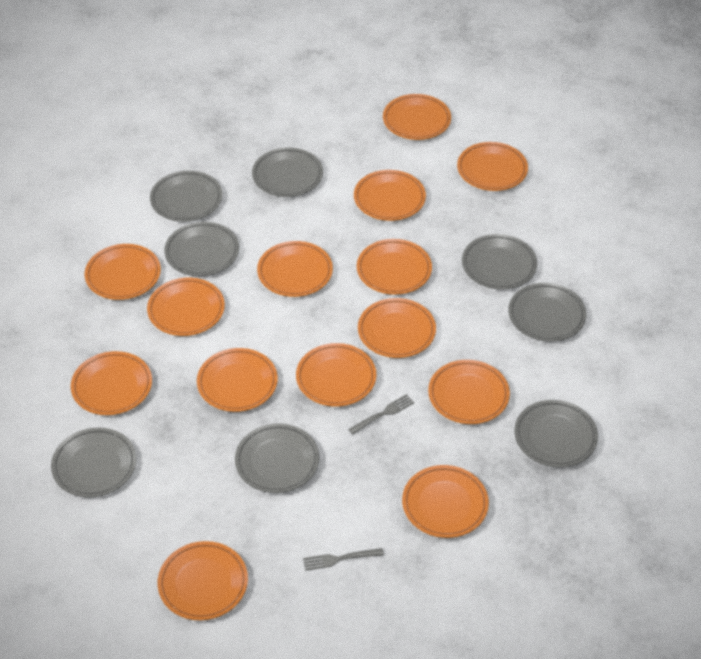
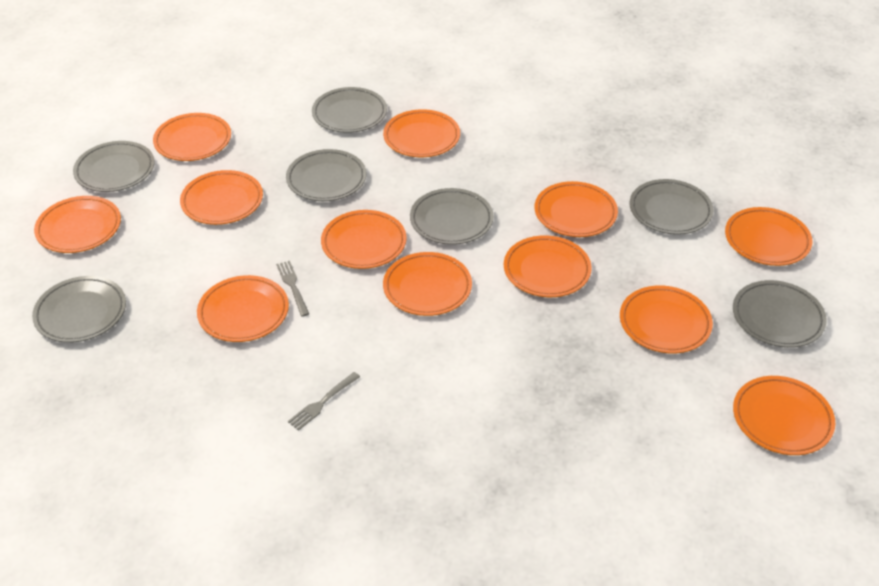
grey plate: 8 -> 7
orange plate: 14 -> 12

